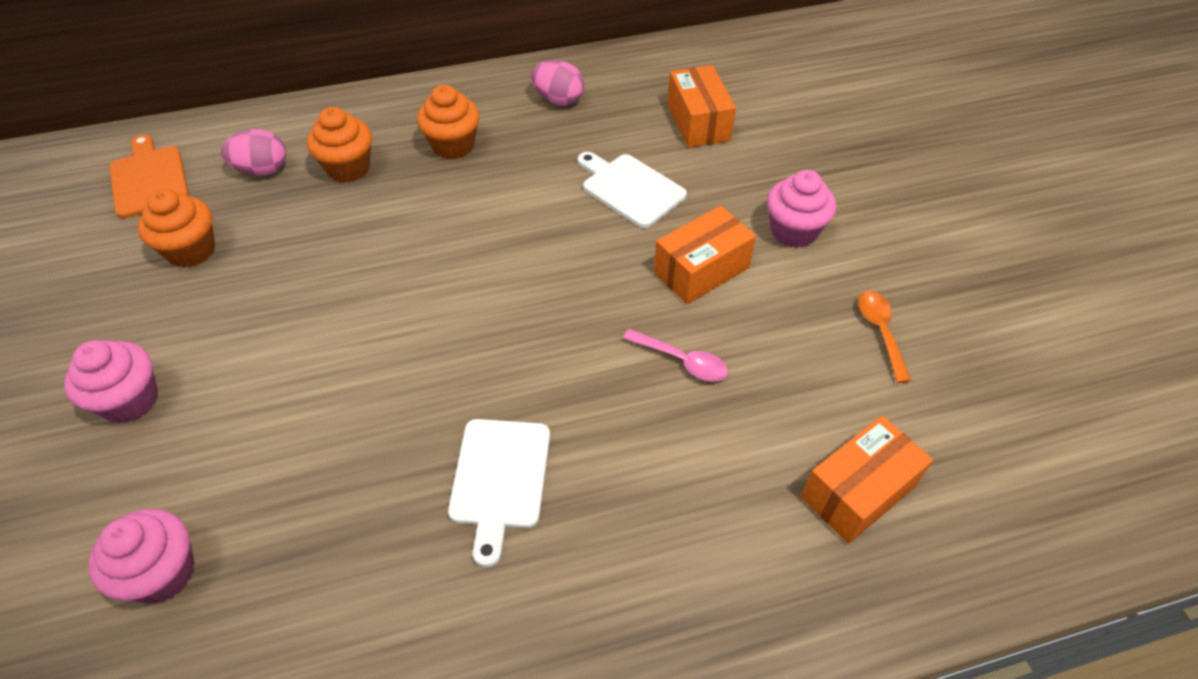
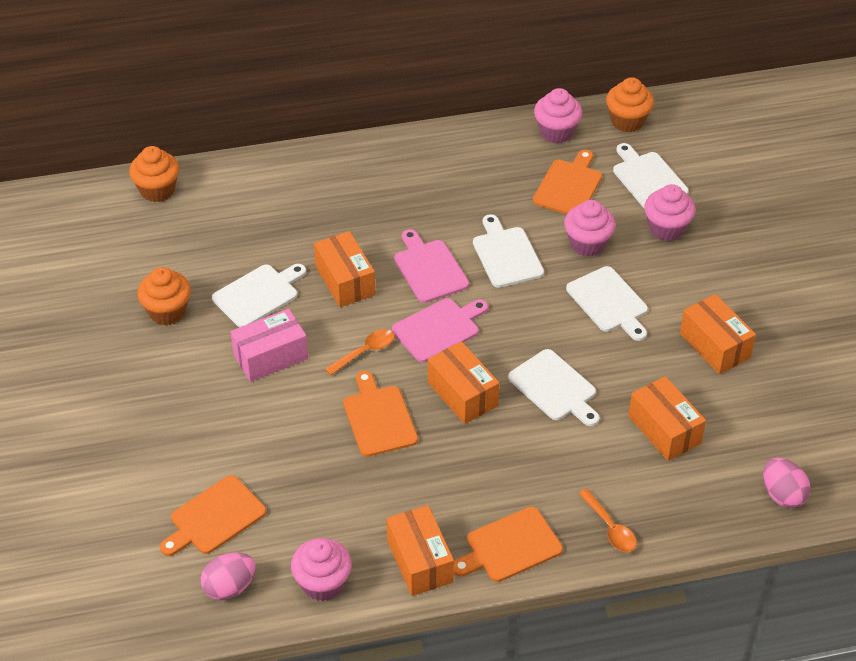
orange box: 3 -> 5
orange cutting board: 1 -> 4
orange spoon: 1 -> 2
pink box: 0 -> 1
pink cupcake: 3 -> 4
pink cutting board: 0 -> 2
pink spoon: 1 -> 0
white cutting board: 2 -> 5

